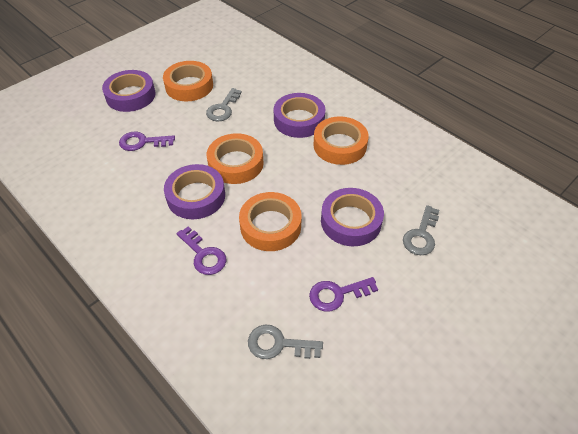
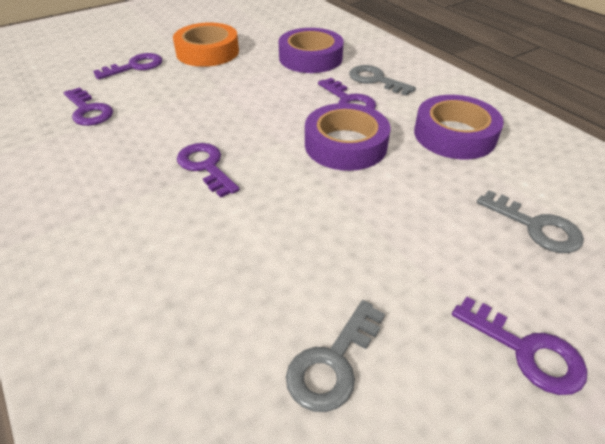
orange tape: 4 -> 1
purple key: 3 -> 5
purple tape: 4 -> 3

